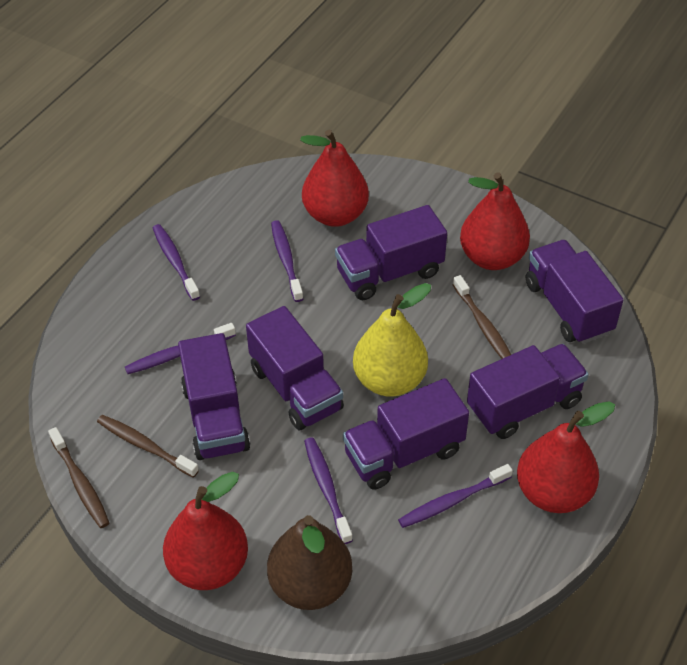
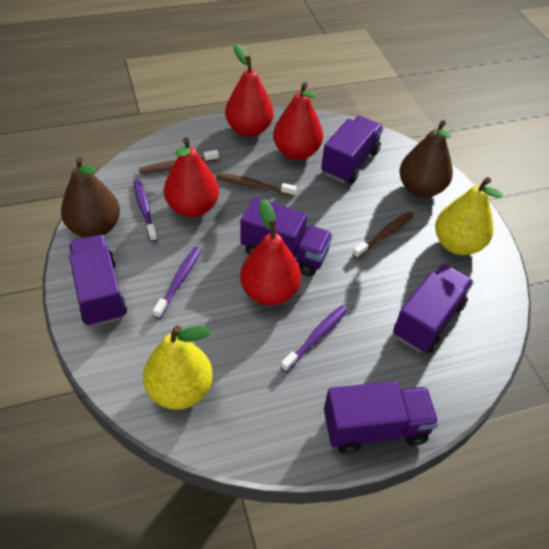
brown pear: 1 -> 2
purple toothbrush: 5 -> 3
purple truck: 6 -> 5
yellow pear: 1 -> 2

